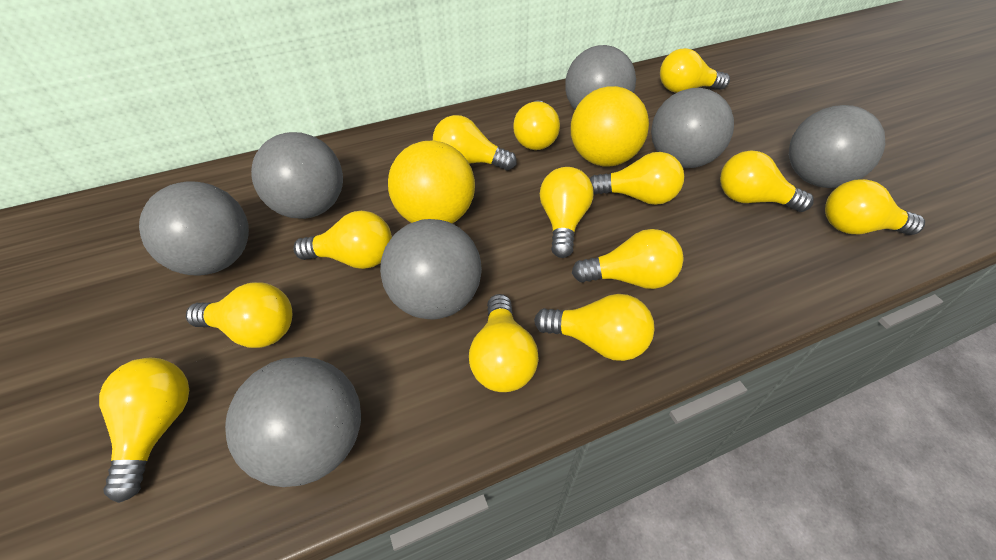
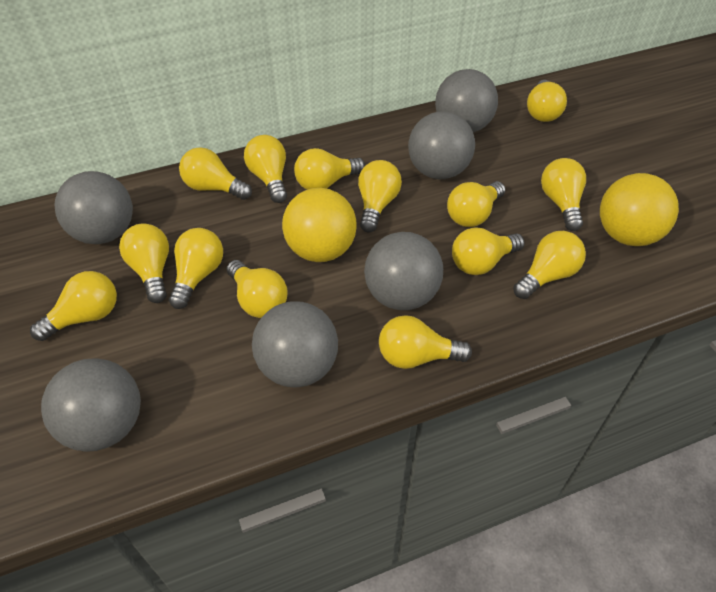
grey ball: 7 -> 6
yellow light bulb: 13 -> 14

